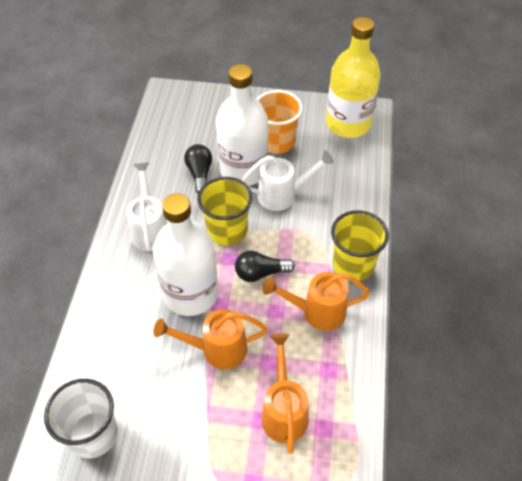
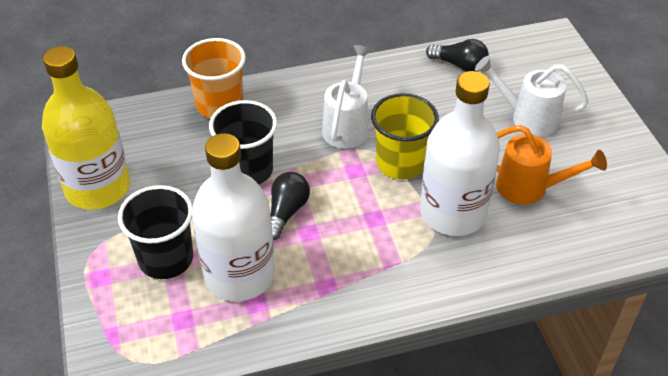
black cup: 0 -> 2
orange watering can: 3 -> 1
white cup: 1 -> 0
yellow cup: 2 -> 1

